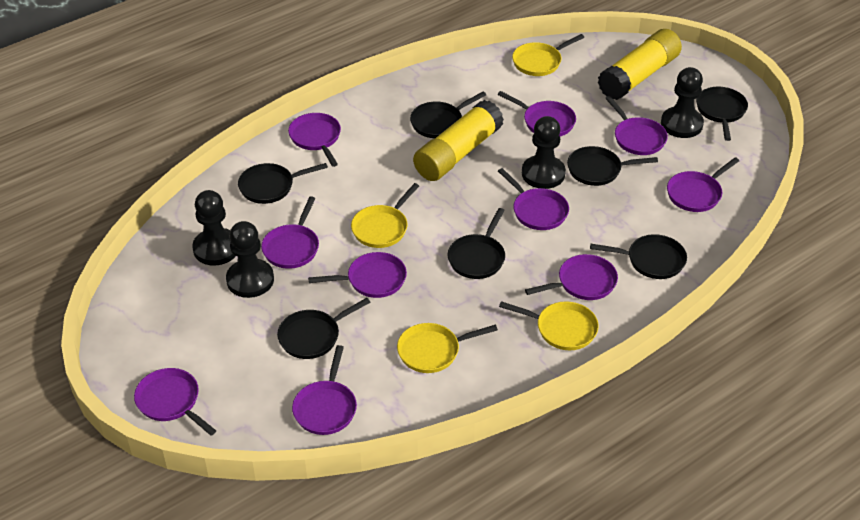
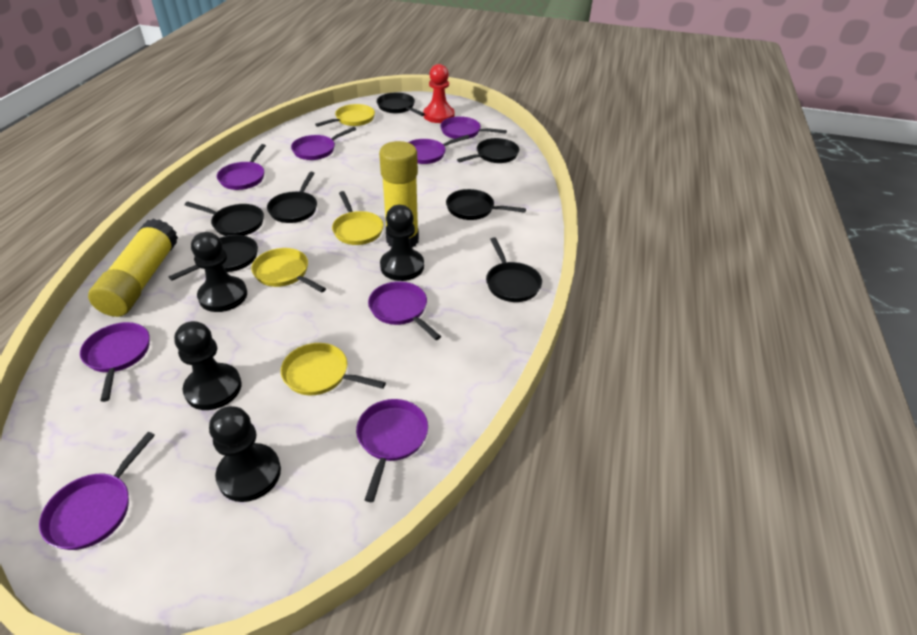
purple pan: 10 -> 8
red pawn: 0 -> 1

